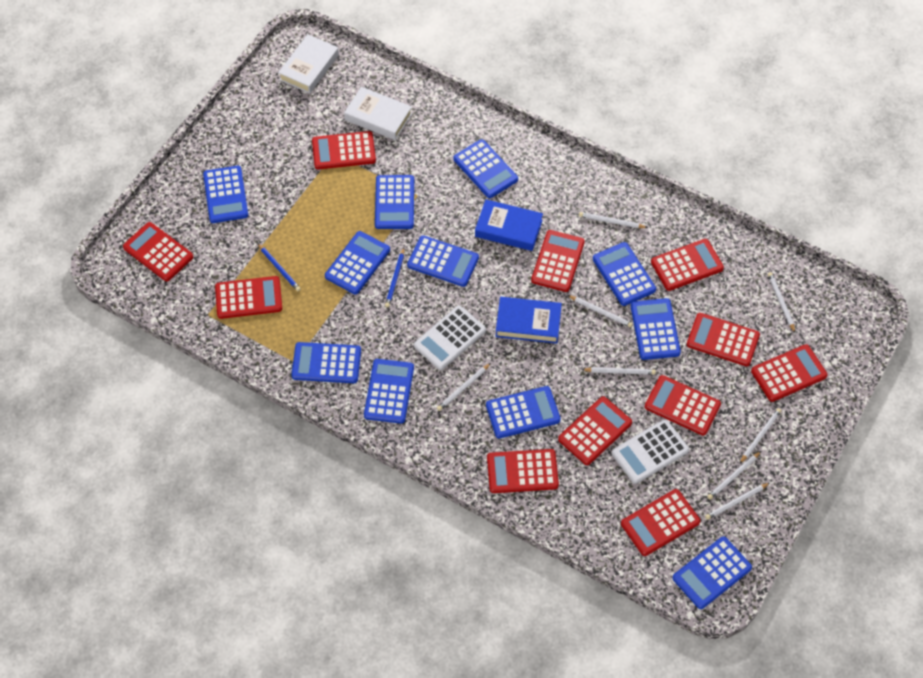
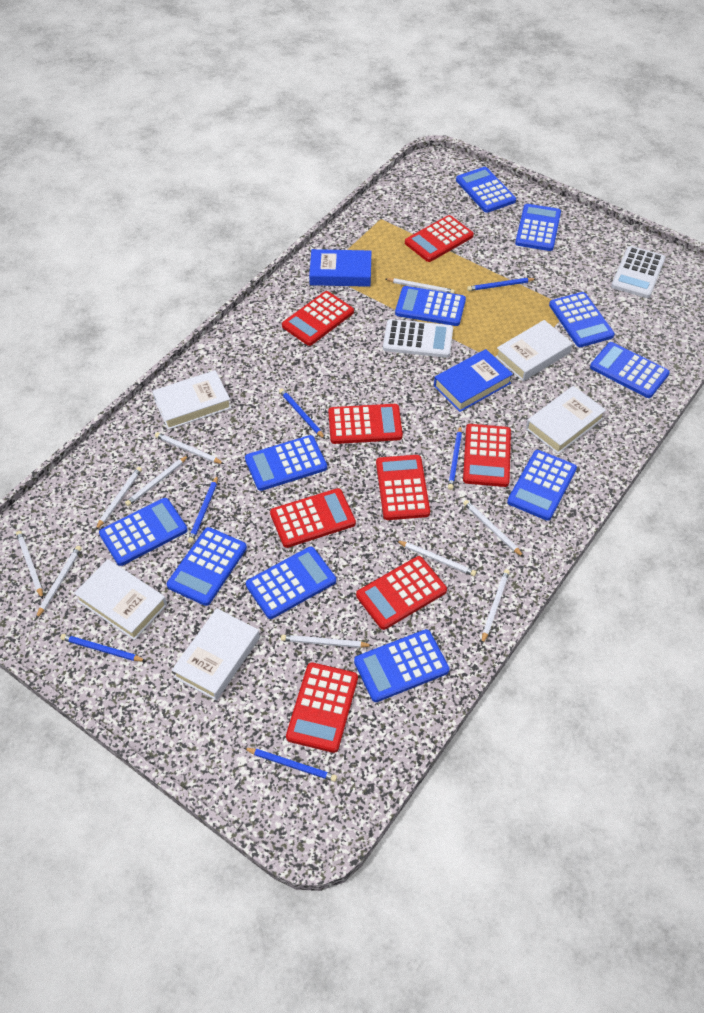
blue pencil: 2 -> 6
red calculator: 11 -> 8
white book: 2 -> 5
white pencil: 8 -> 10

